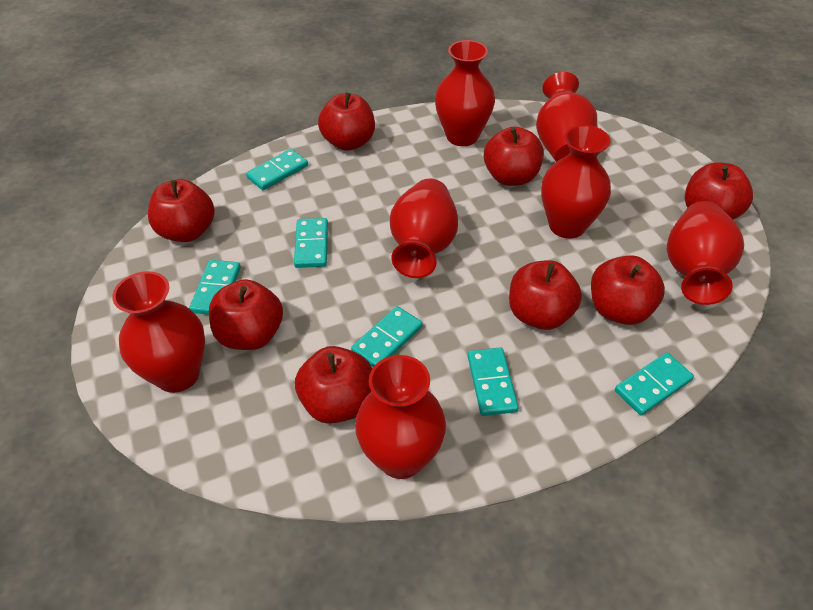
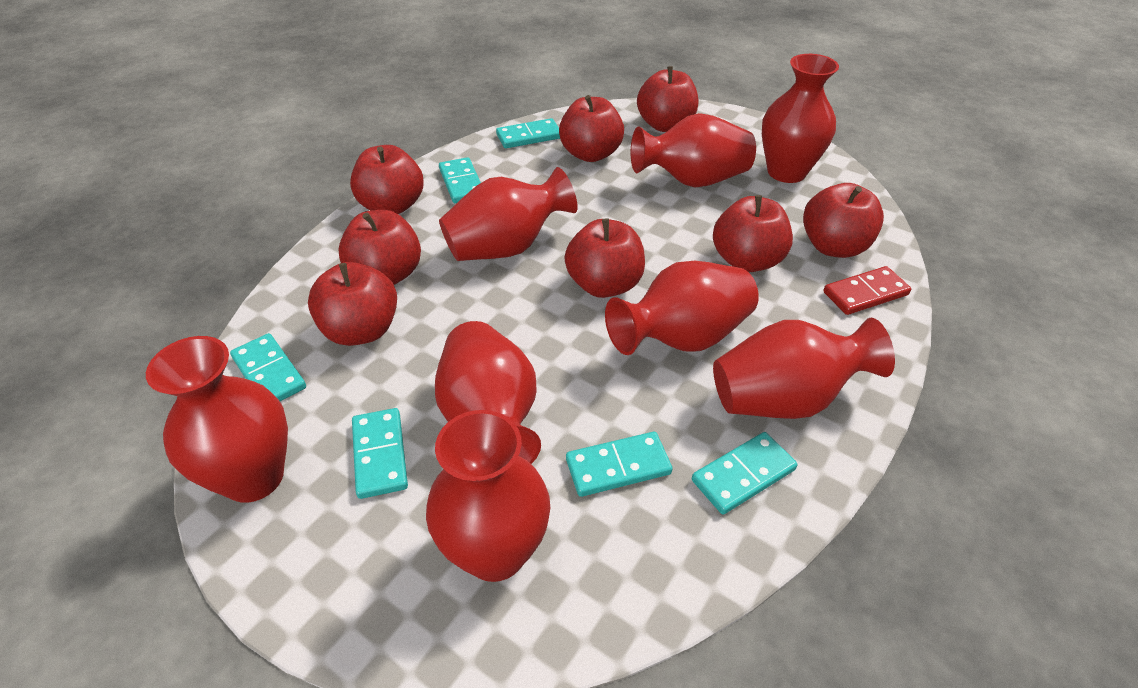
red domino: 0 -> 1
red vase: 7 -> 8

